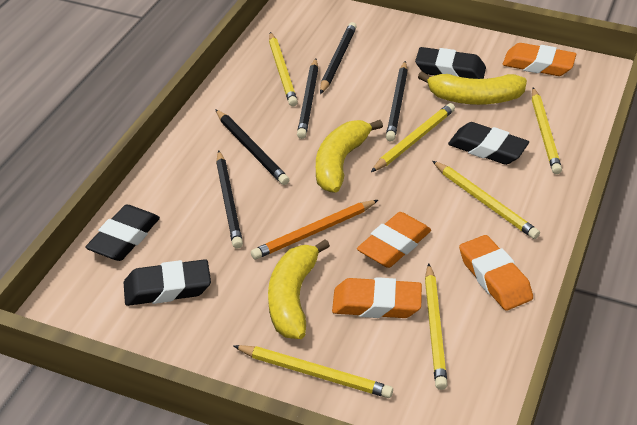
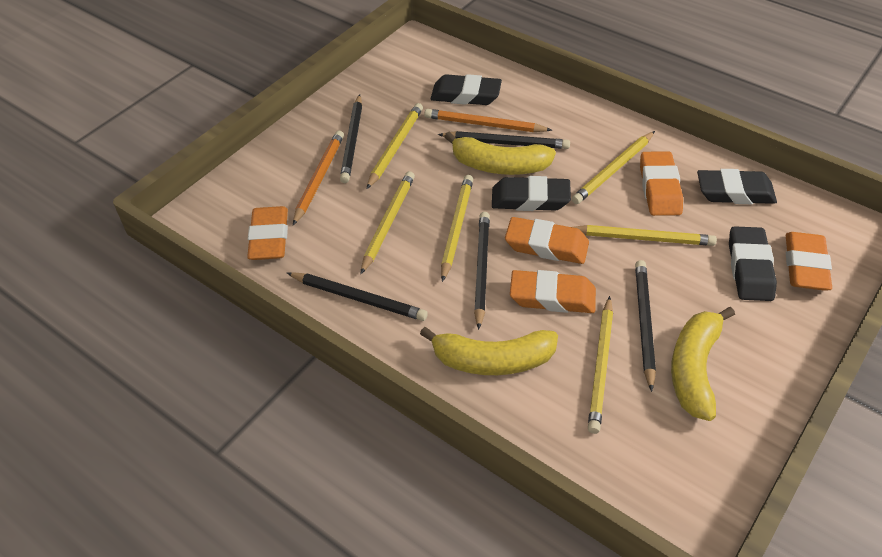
orange eraser: 4 -> 5
orange pencil: 1 -> 2

